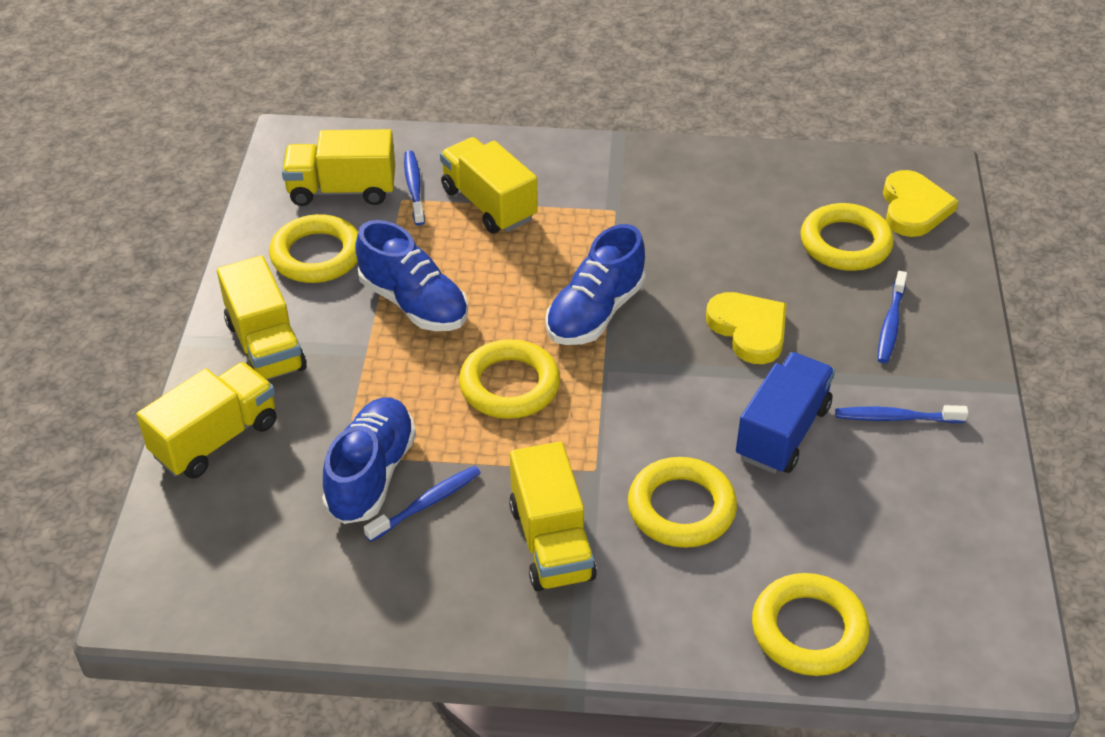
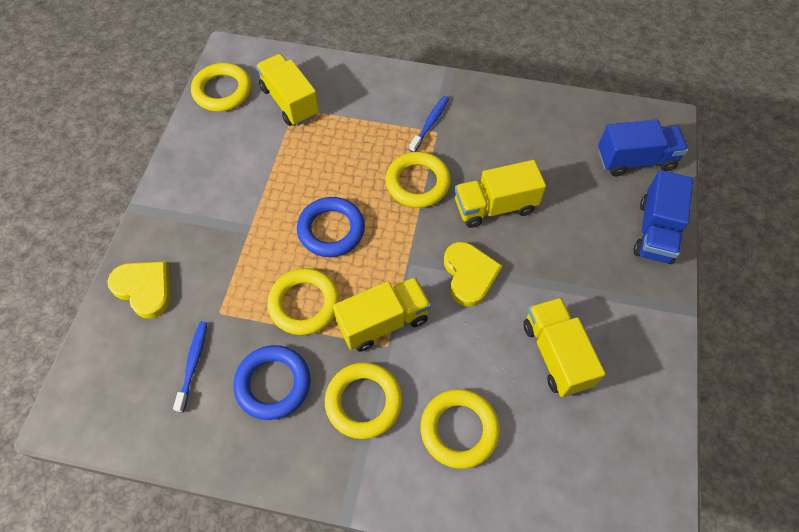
blue ring: 0 -> 2
blue shoe: 3 -> 0
blue toothbrush: 4 -> 2
blue truck: 1 -> 2
yellow truck: 5 -> 4

